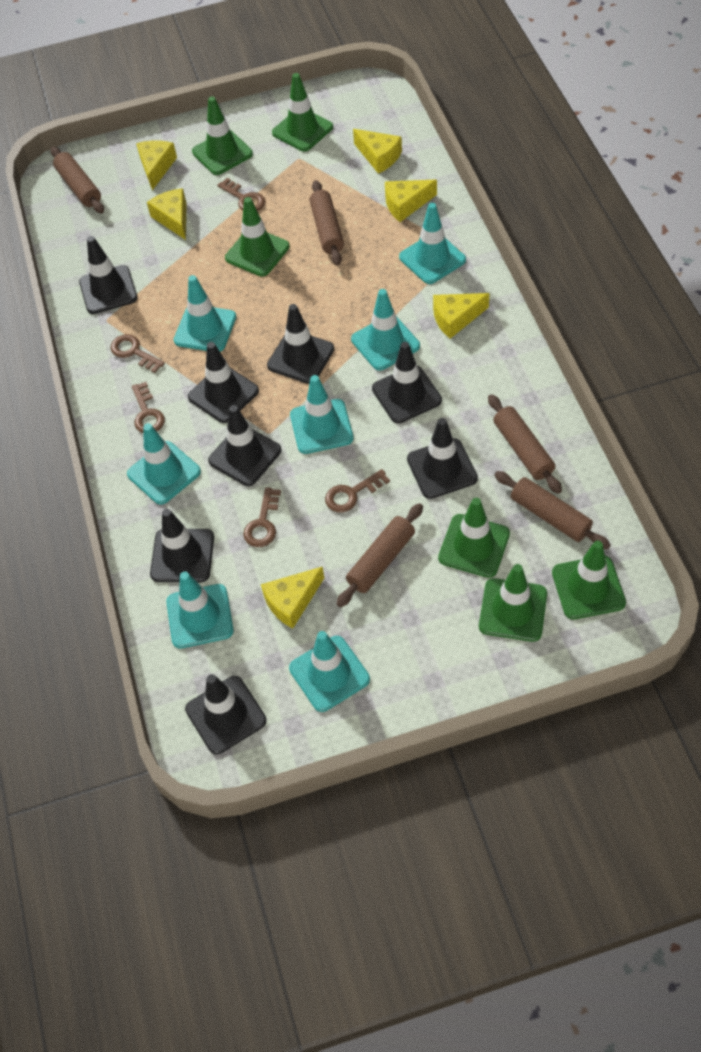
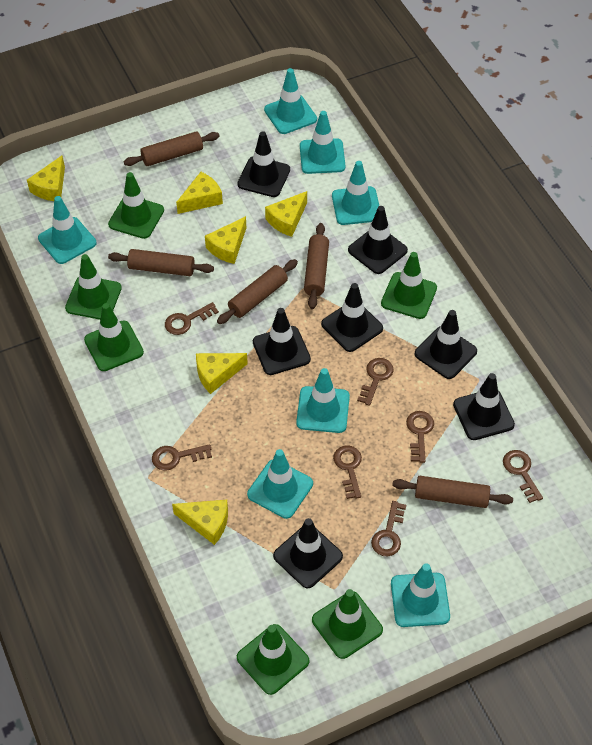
black traffic cone: 8 -> 7
brown key: 5 -> 7

